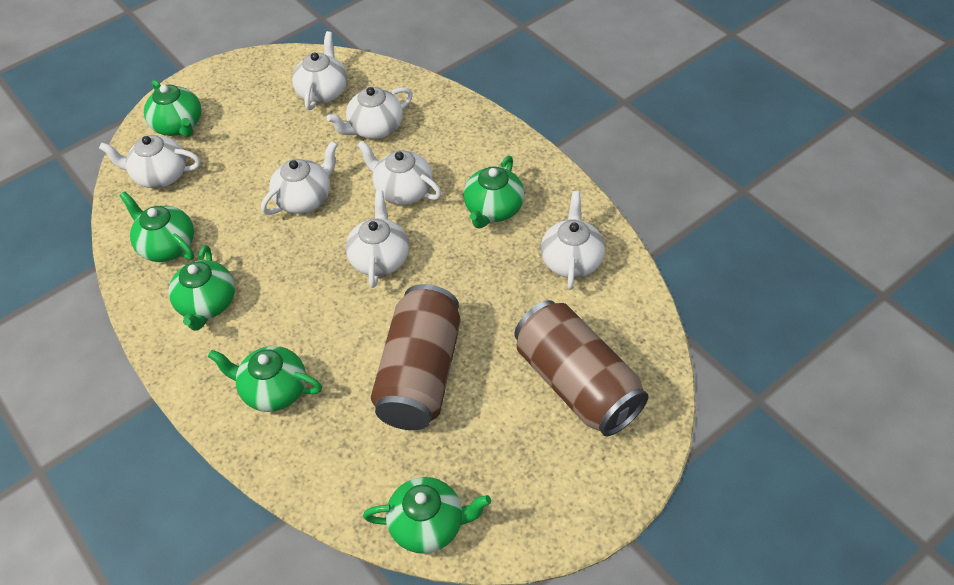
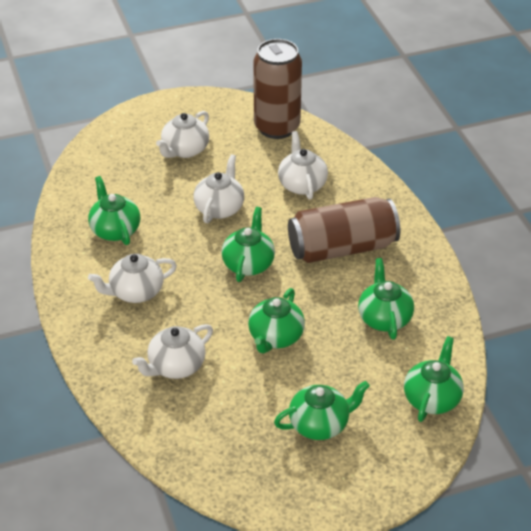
white teapot: 7 -> 5

